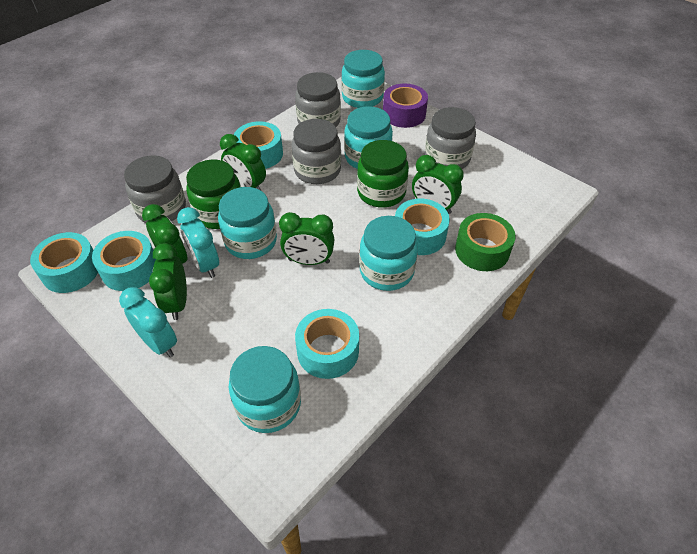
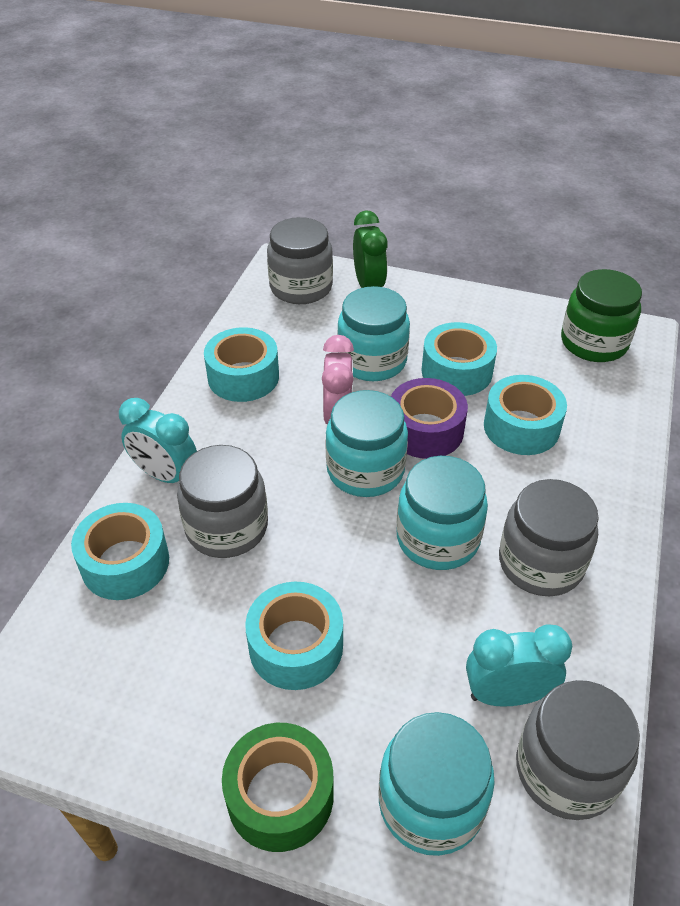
green clock: 5 -> 1
green jar: 2 -> 1
pink clock: 0 -> 1
turquoise jar: 5 -> 4

